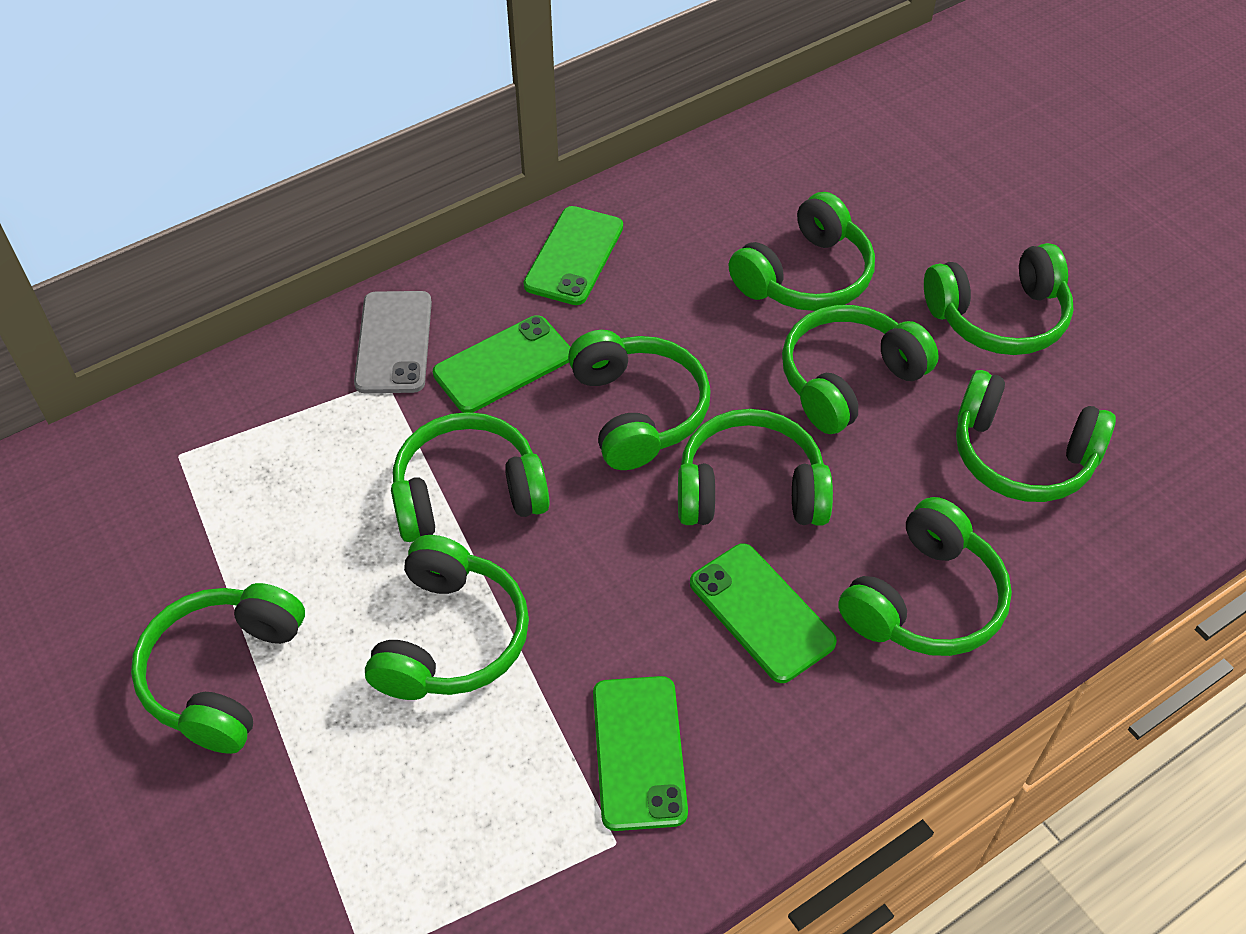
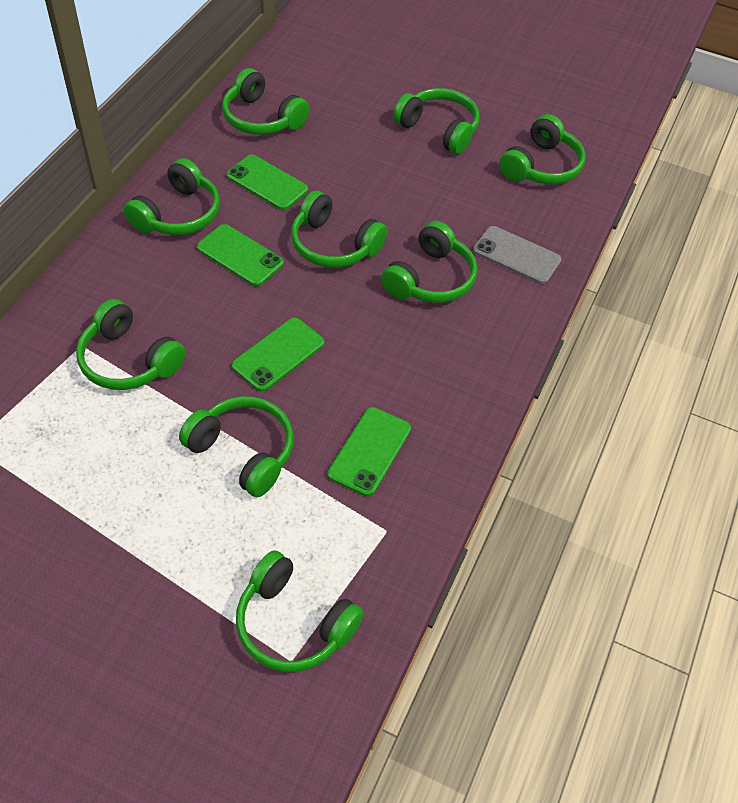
green headphones: 10 -> 9

